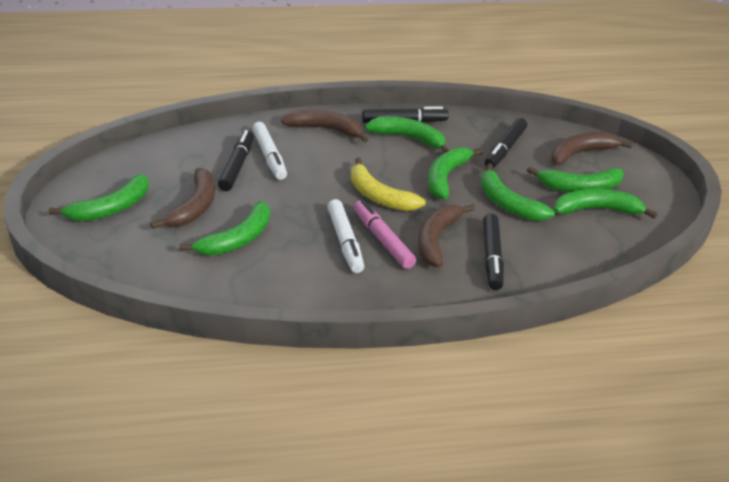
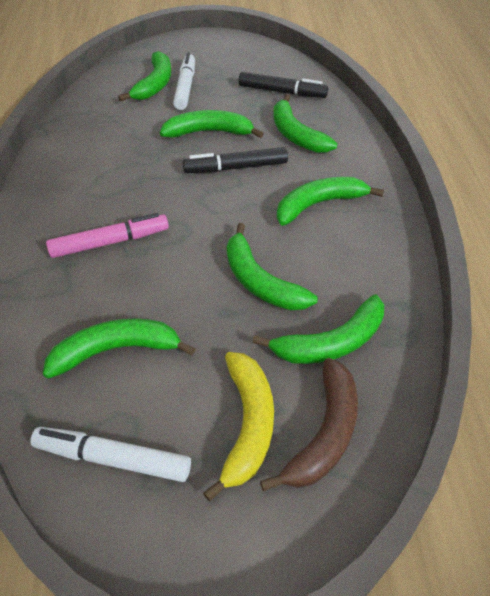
black marker: 4 -> 2
brown banana: 4 -> 1

